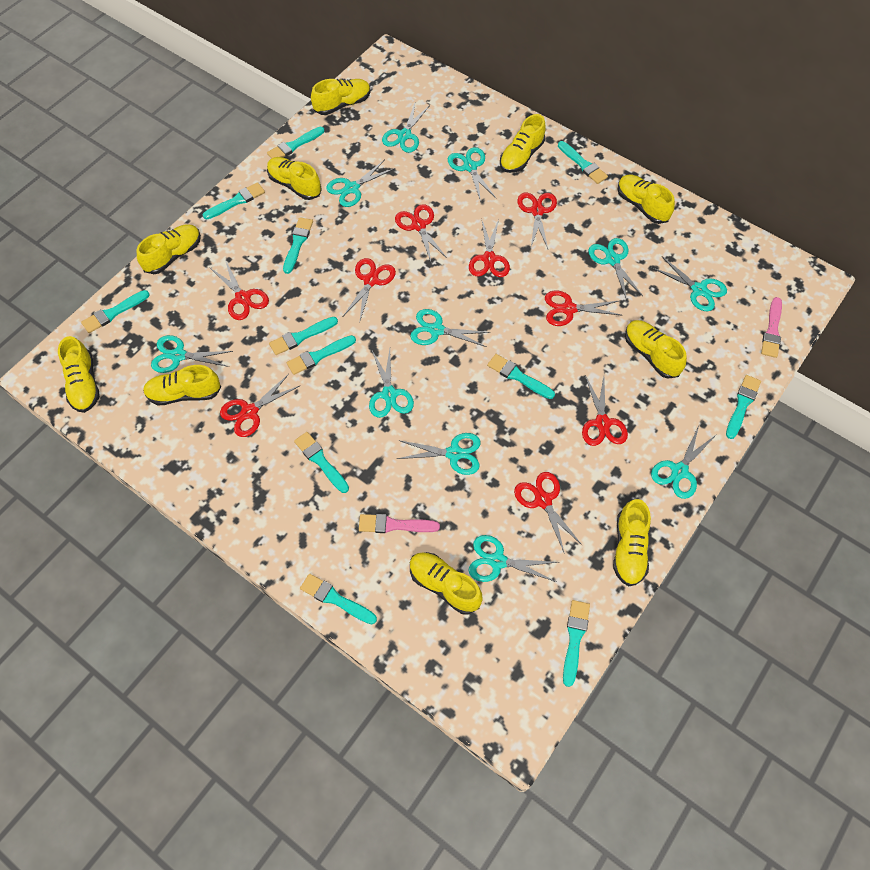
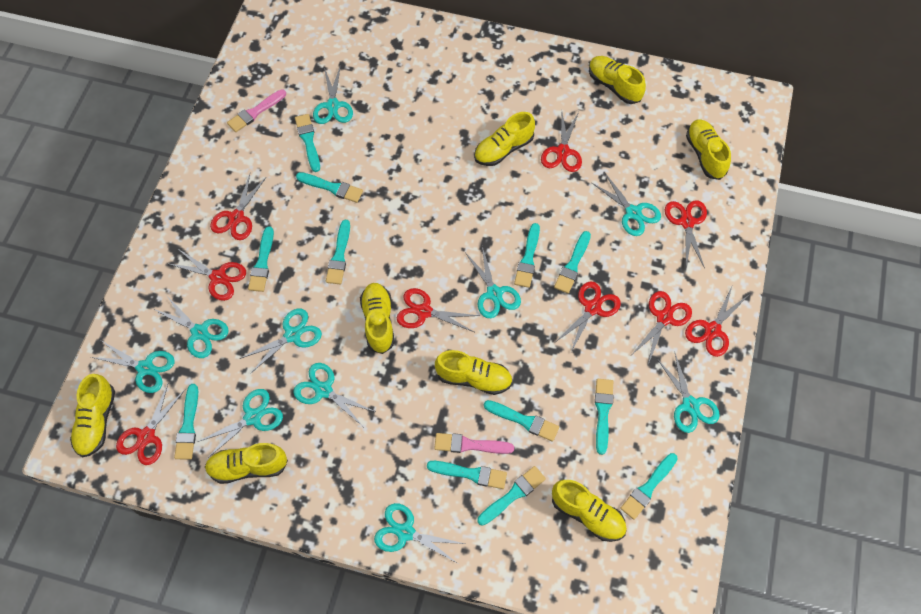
turquoise scissors: 11 -> 10
yellow shoe: 10 -> 8

